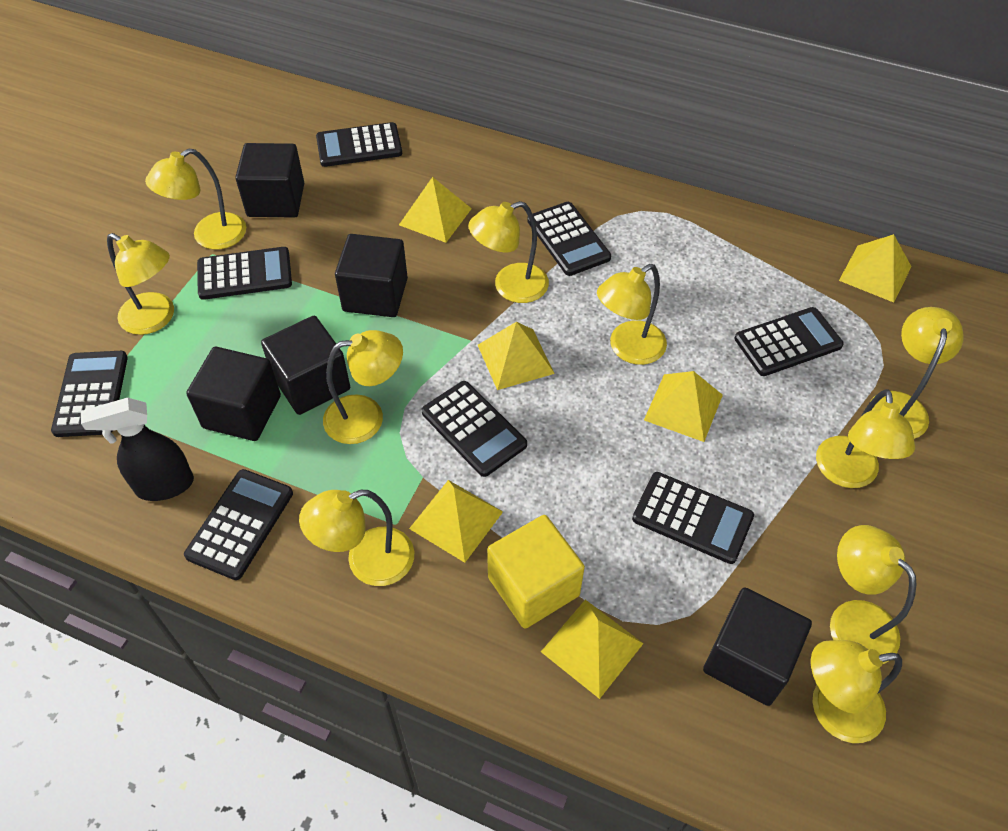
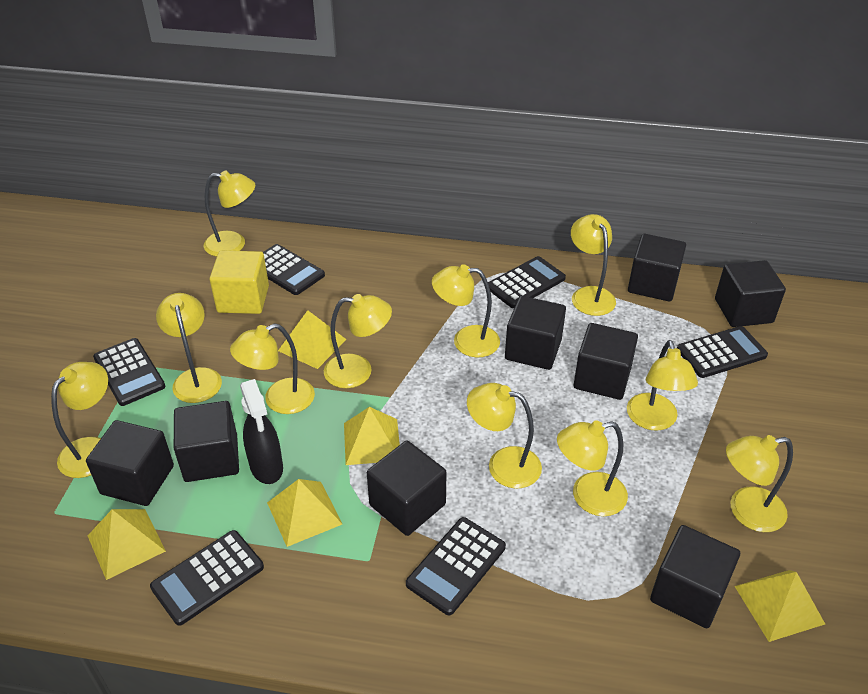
black calculator: 8 -> 6
black cube: 5 -> 8
yellow lamp: 10 -> 11
yellow pyramid: 6 -> 5

